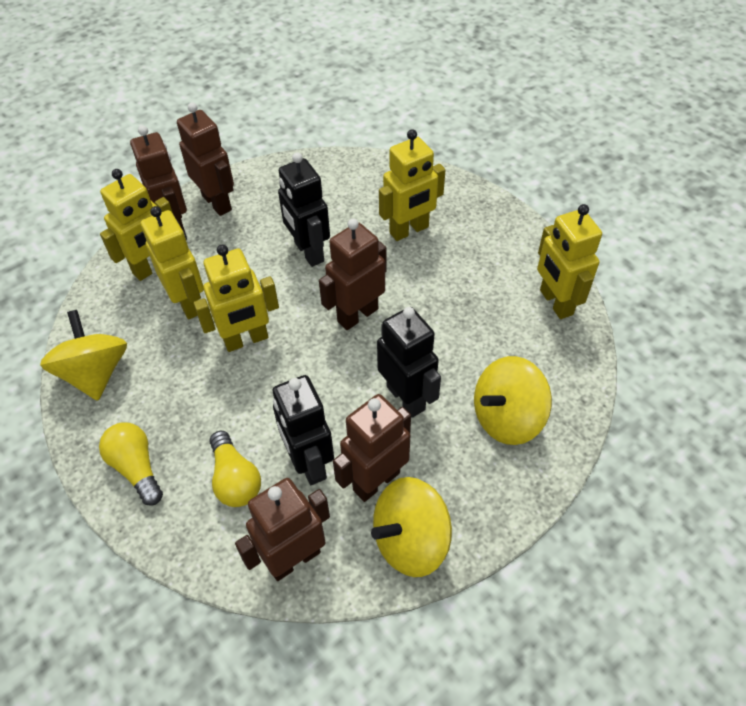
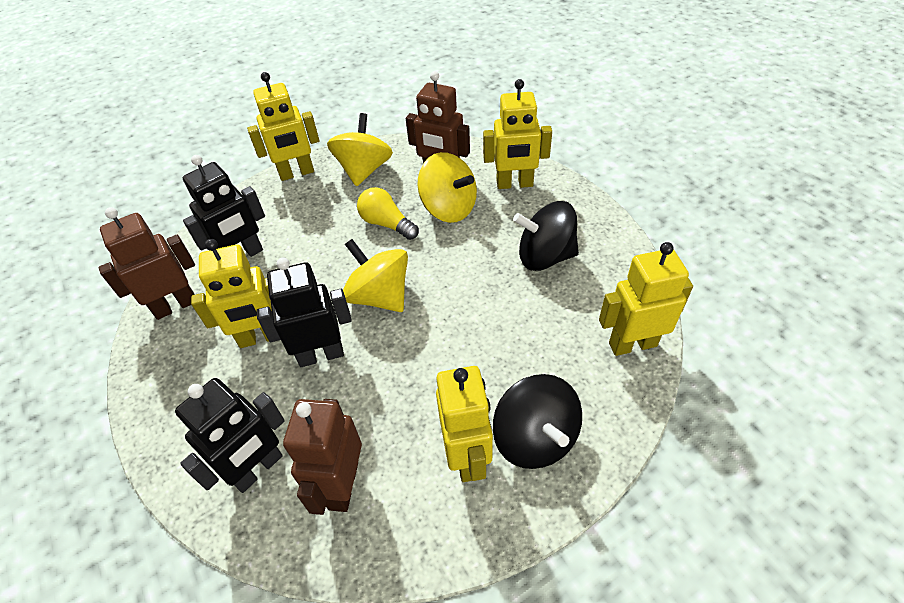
black spinning top: 0 -> 2
brown robot: 5 -> 3
yellow light bulb: 2 -> 1

